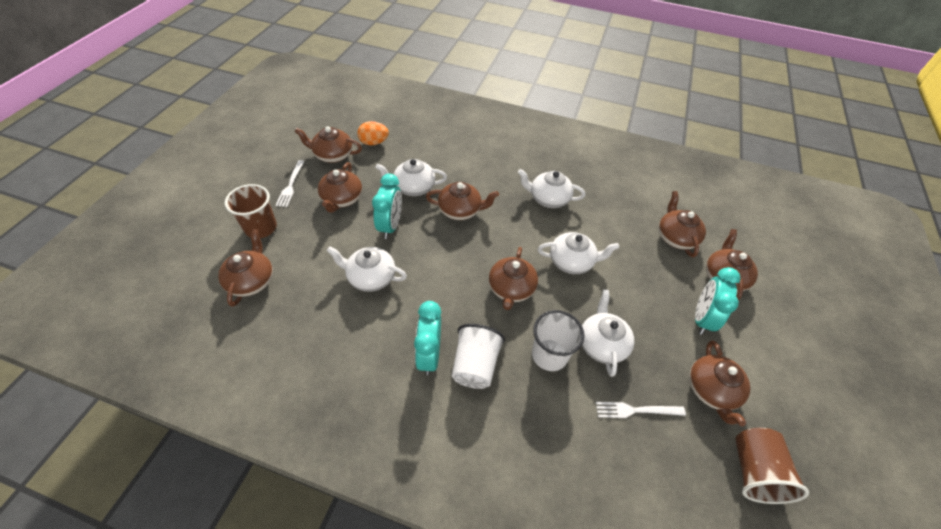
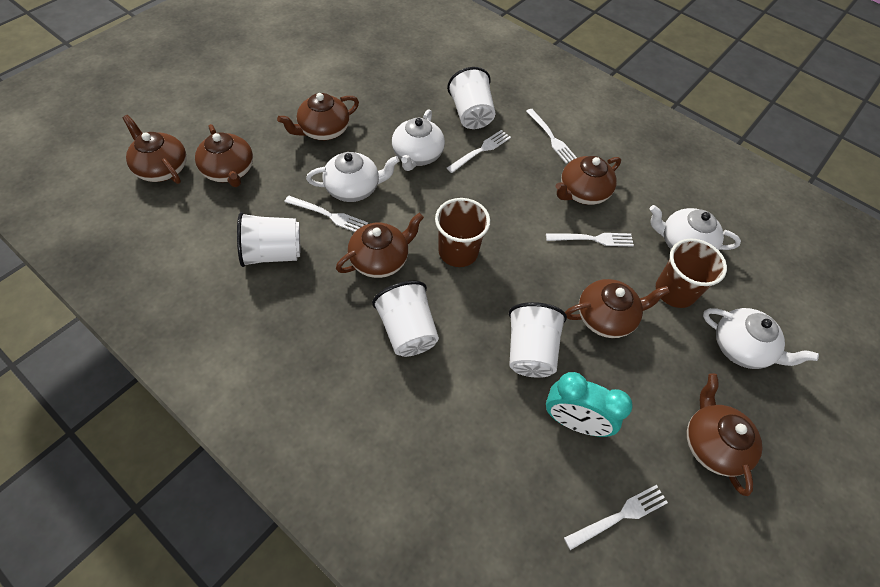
brown teapot: 8 -> 7
orange egg: 1 -> 0
turquoise clock: 3 -> 1
white cup: 2 -> 4
white fork: 2 -> 5
white teapot: 5 -> 4

